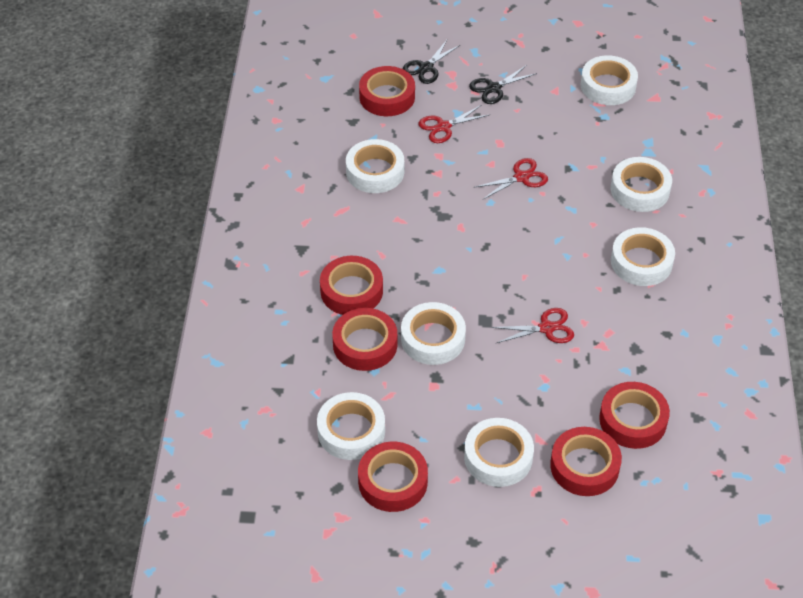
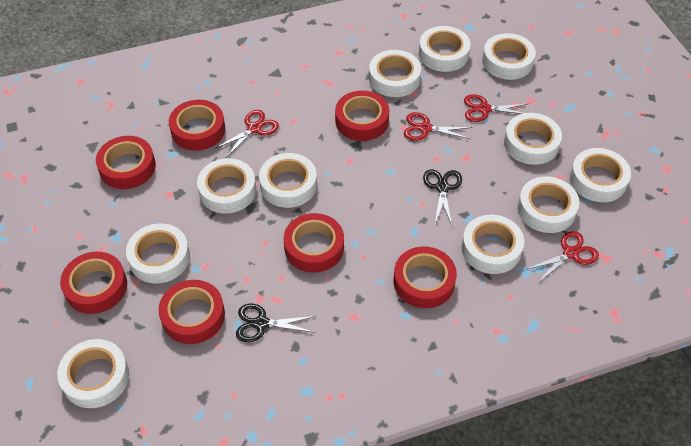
red scissors: 3 -> 4
red tape: 6 -> 7
white tape: 7 -> 11

